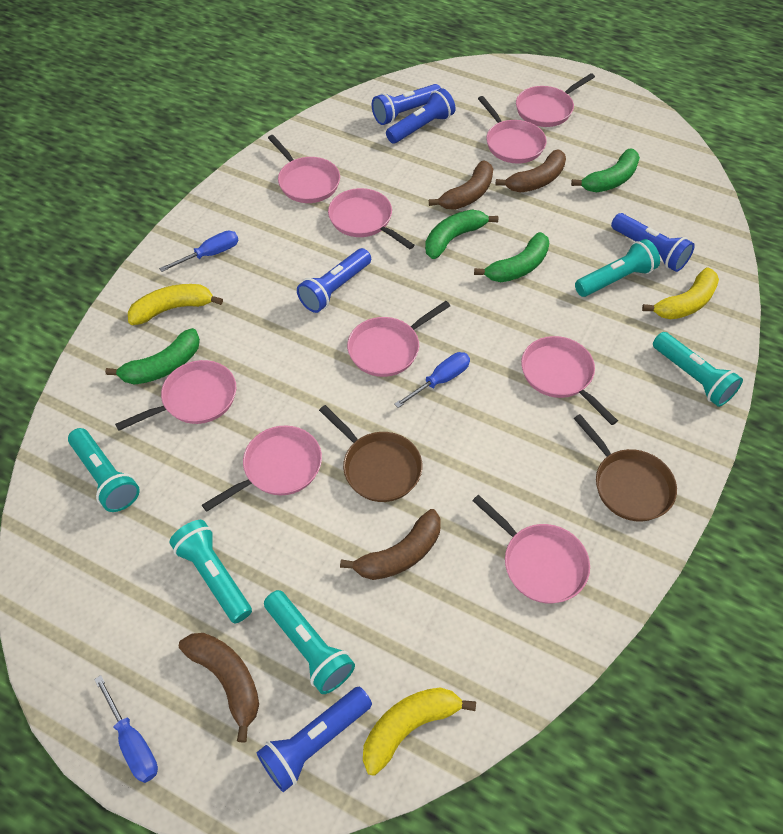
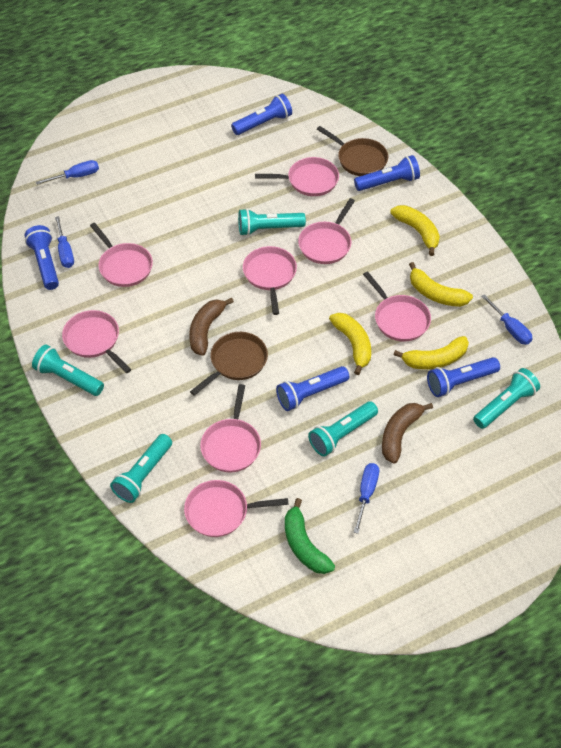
blue screwdriver: 3 -> 4
brown banana: 4 -> 2
green banana: 4 -> 1
pink pan: 9 -> 8
yellow banana: 3 -> 4

